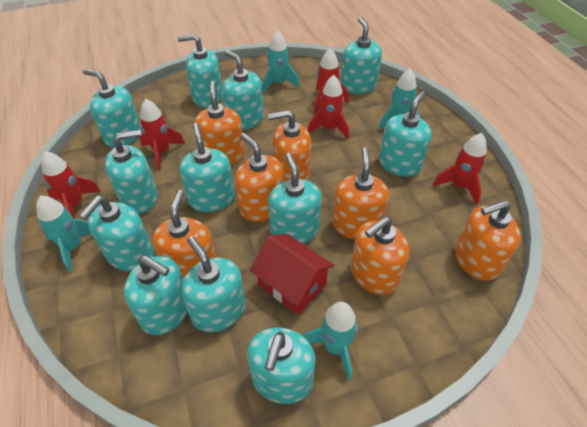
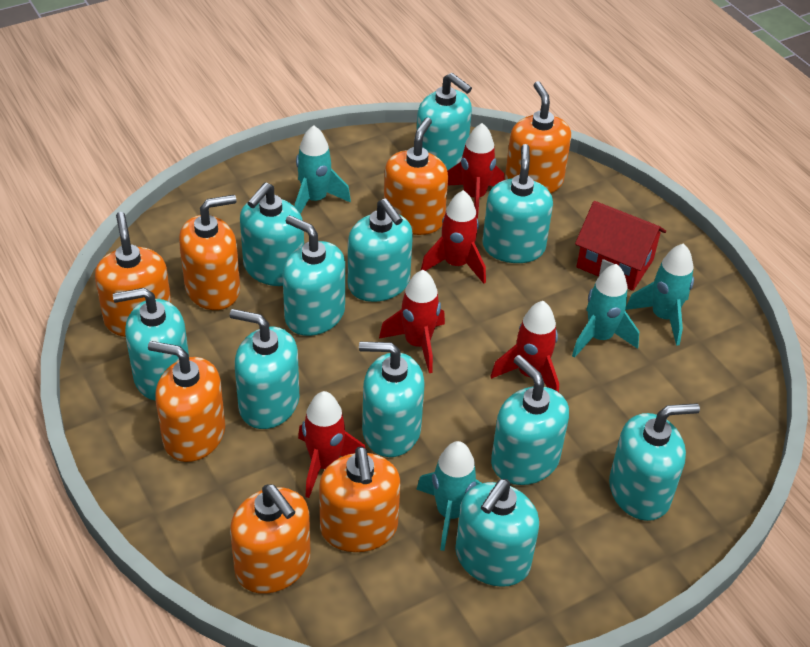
turquoise soap dispenser: 12 -> 11

